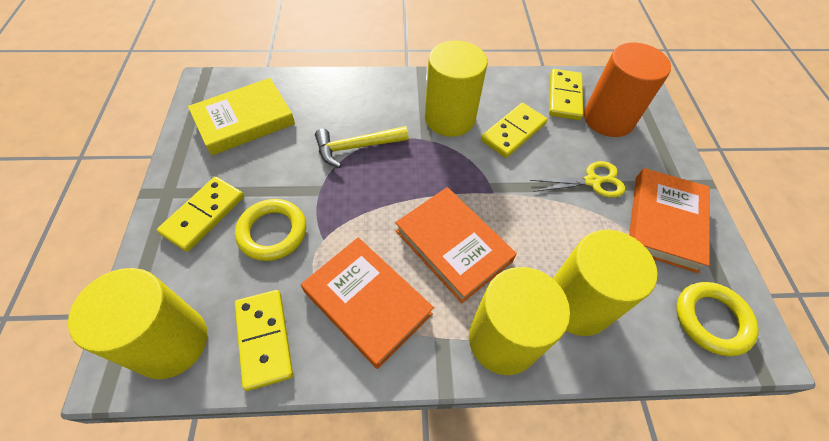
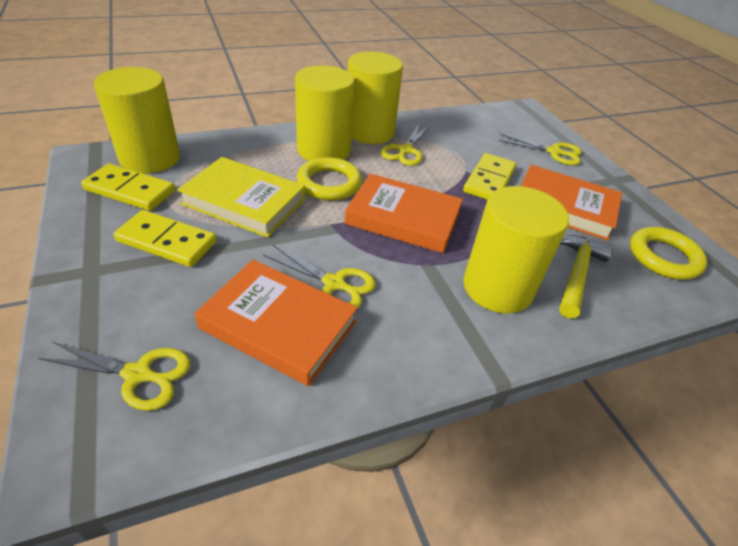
orange cylinder: 1 -> 0
yellow domino: 4 -> 3
yellow scissors: 1 -> 4

